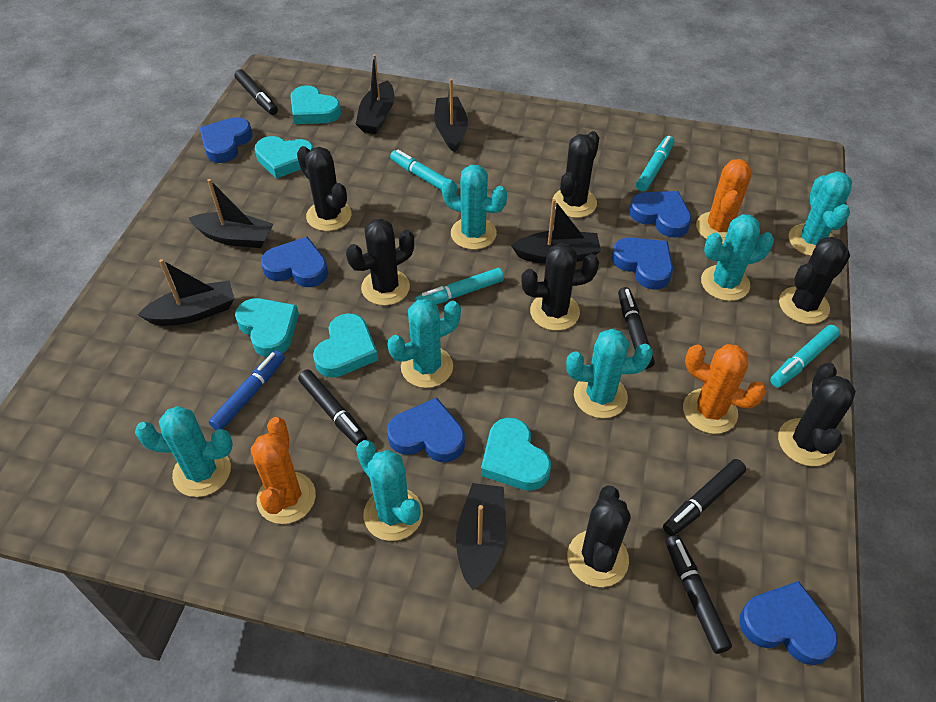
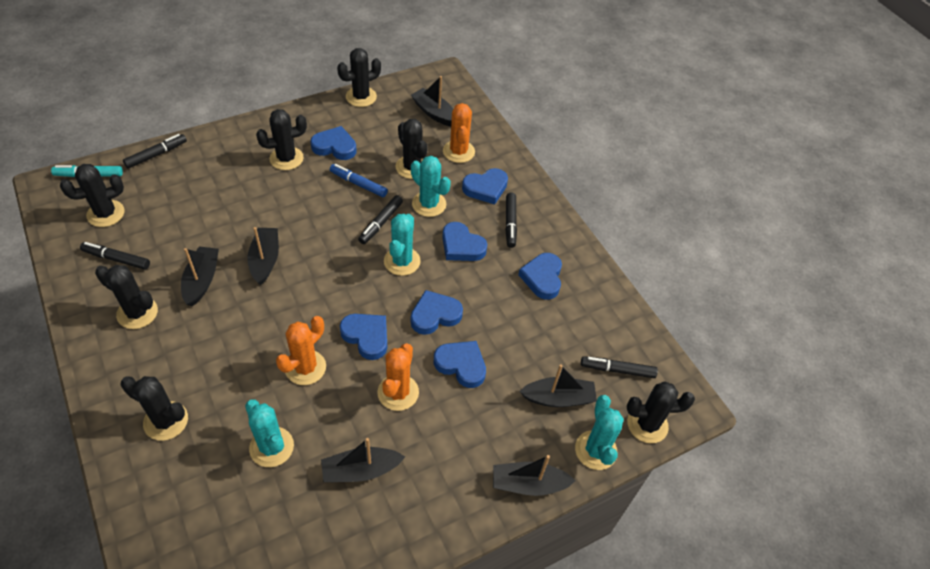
blue heart: 6 -> 7
turquoise cactus: 7 -> 4
turquoise heart: 5 -> 0
turquoise marker: 4 -> 1

